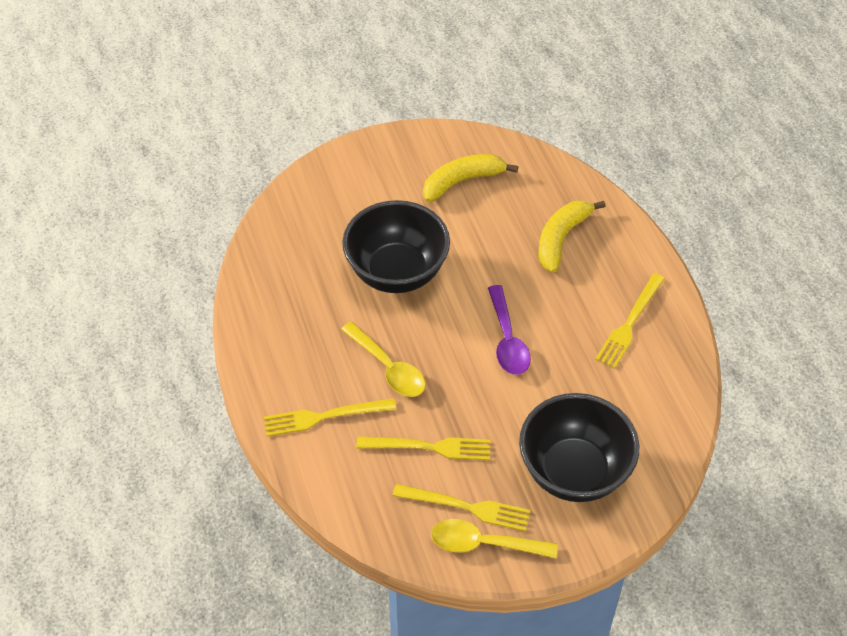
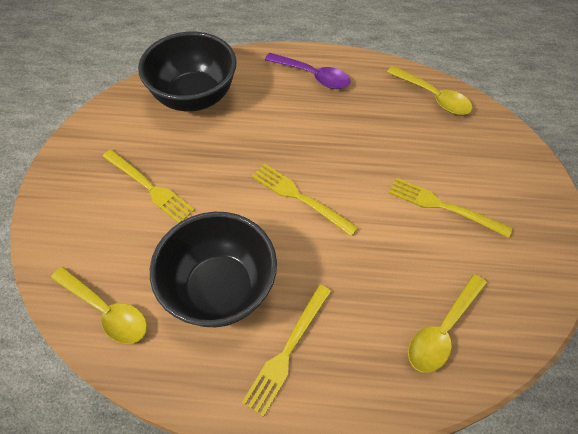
yellow banana: 2 -> 0
yellow spoon: 2 -> 3

